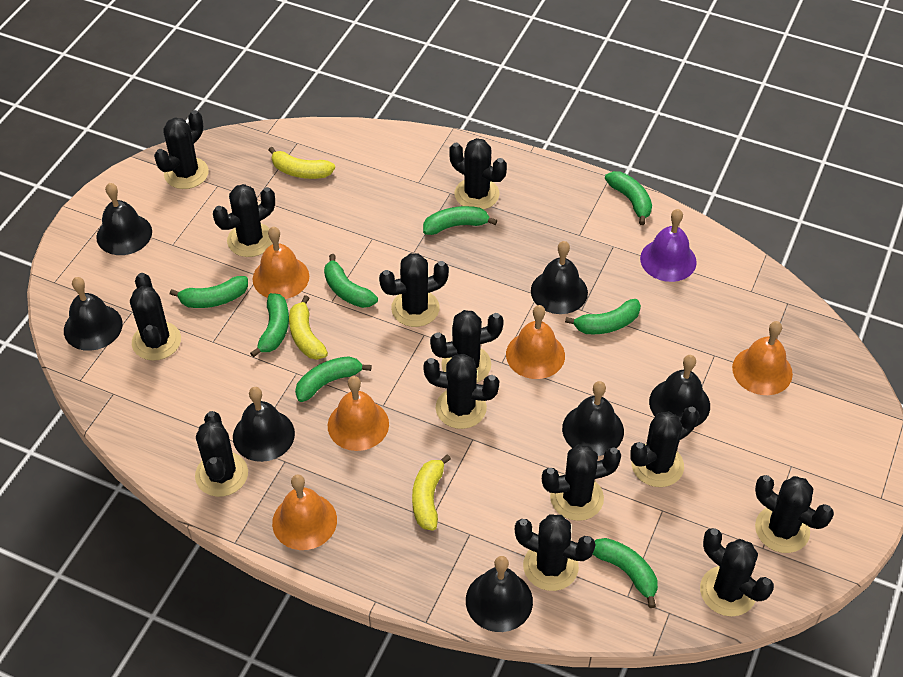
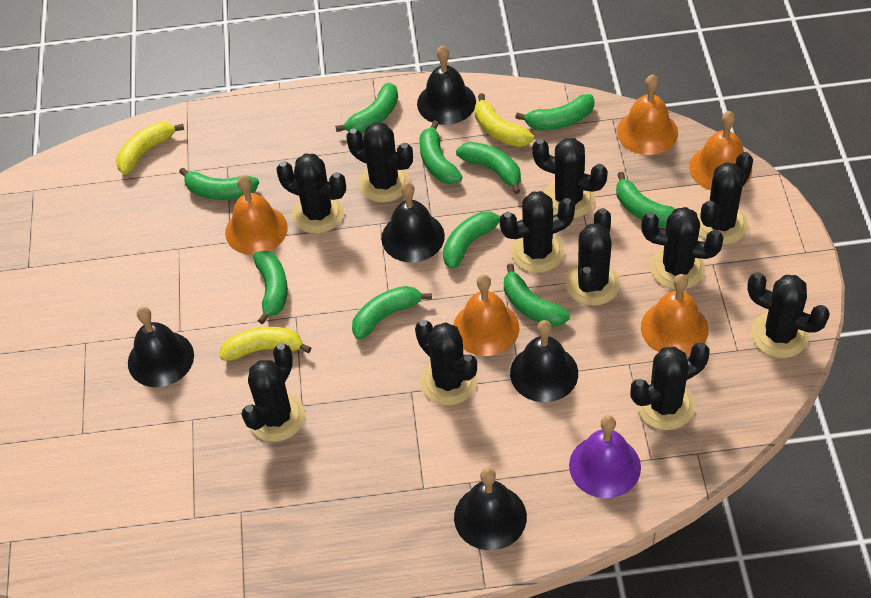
black bell: 7 -> 5
black cactus: 13 -> 11
green banana: 8 -> 10

